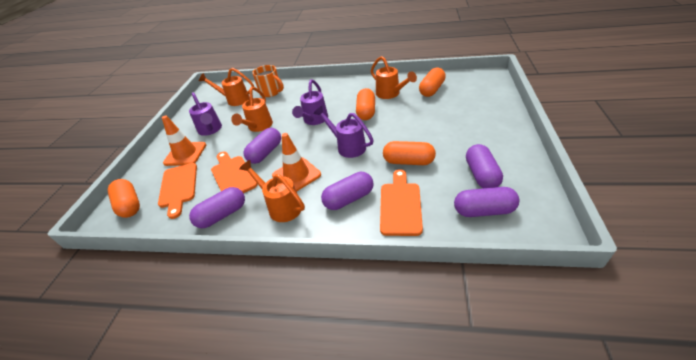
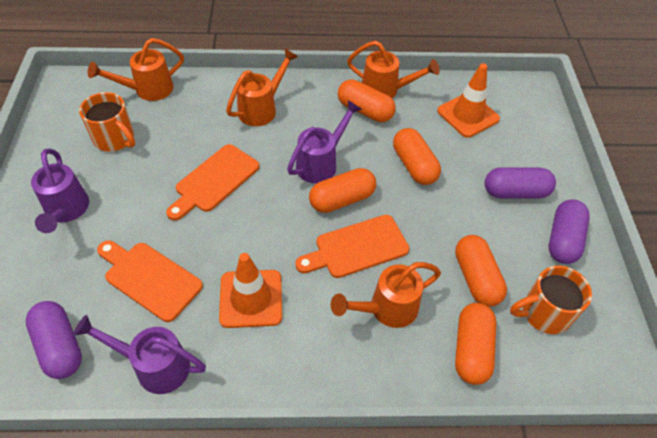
orange capsule: 4 -> 5
orange mug: 1 -> 2
purple capsule: 5 -> 3

